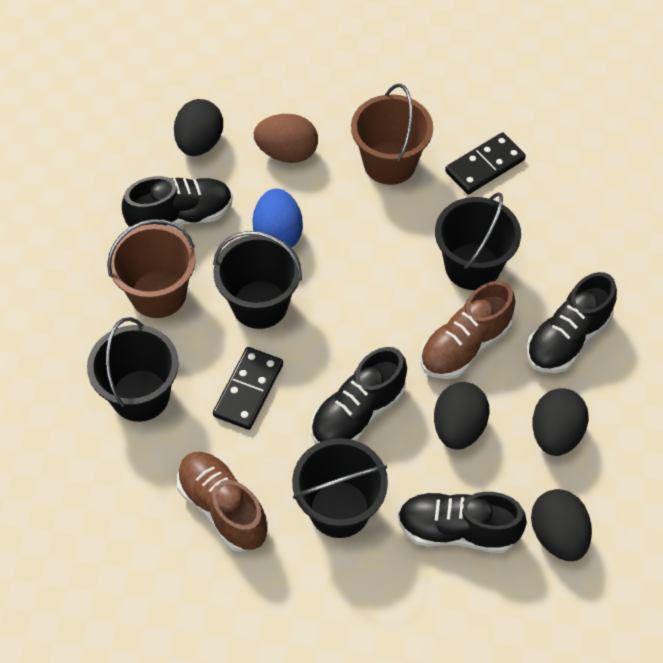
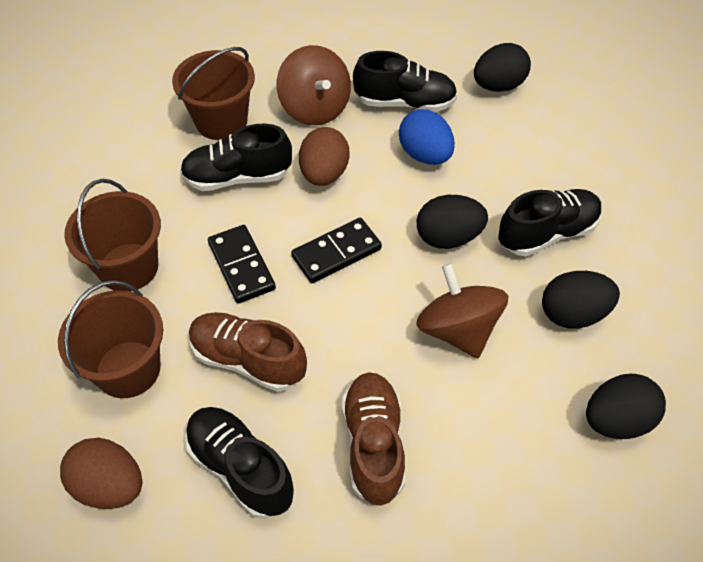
black bucket: 4 -> 0
brown bucket: 2 -> 3
brown egg: 1 -> 2
brown spinning top: 0 -> 2

